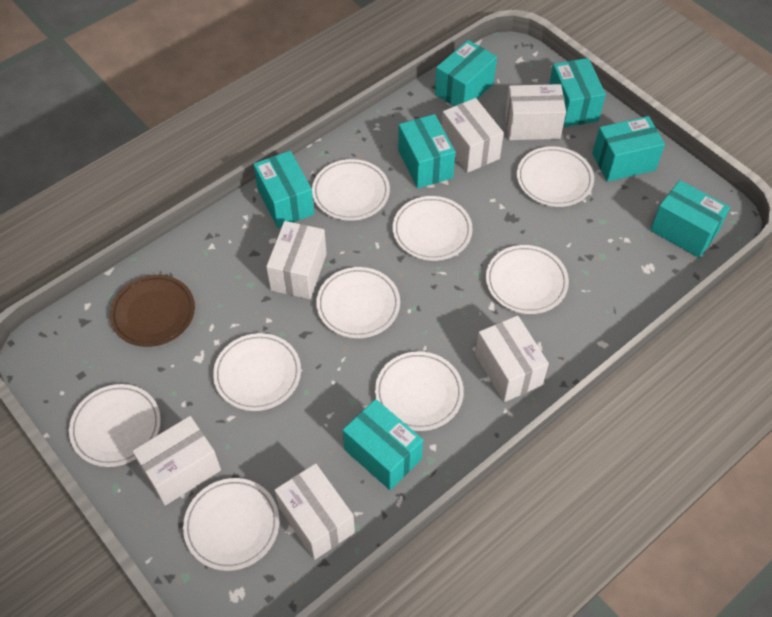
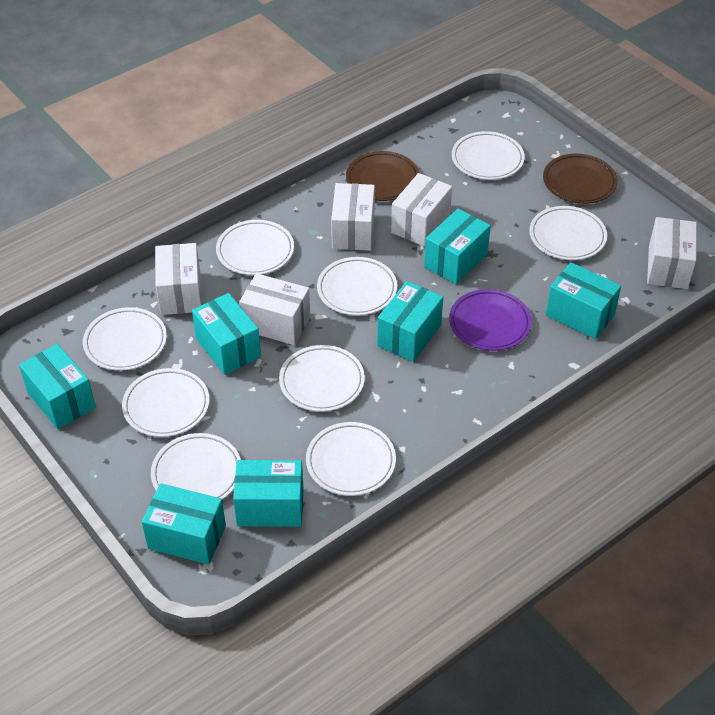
brown plate: 1 -> 2
purple plate: 0 -> 1
white box: 6 -> 5

